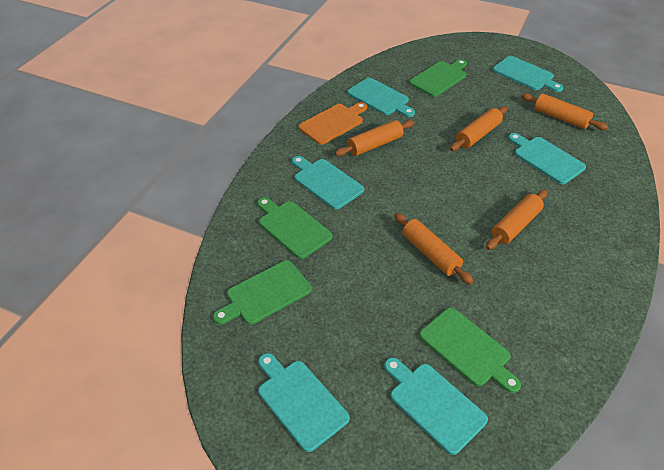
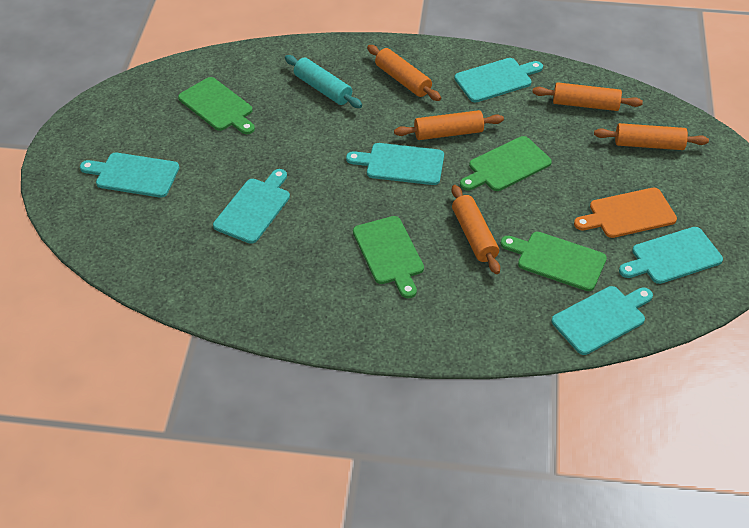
turquoise rolling pin: 0 -> 1

